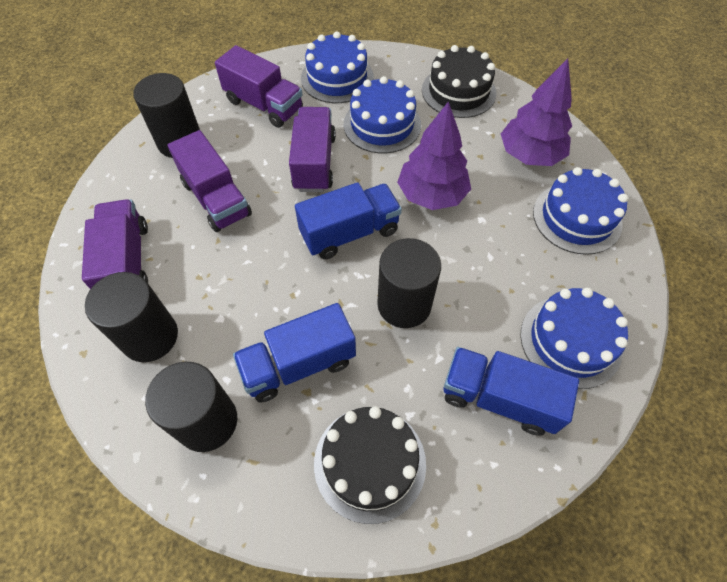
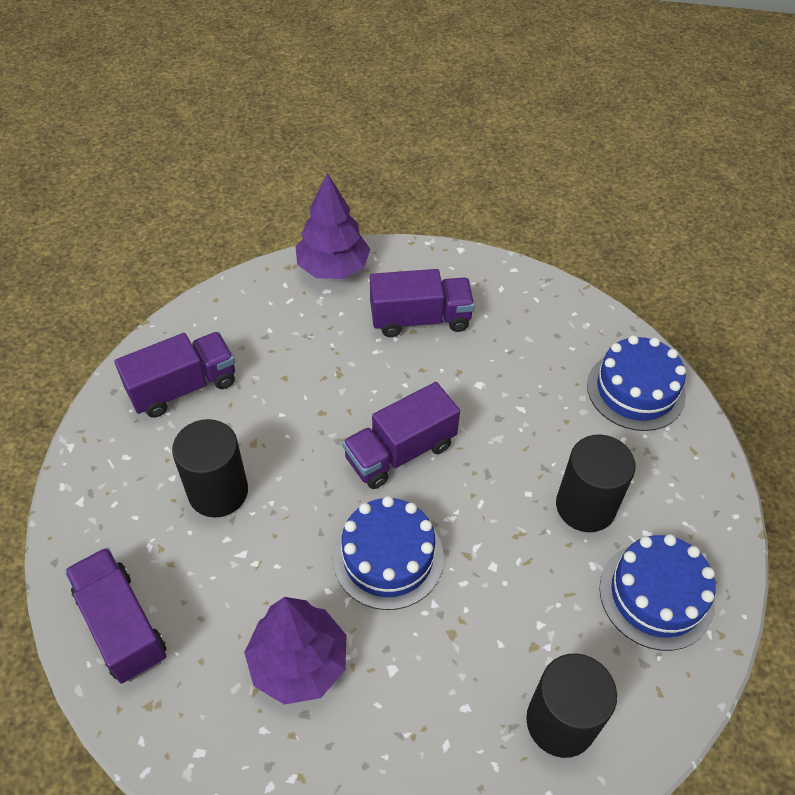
black cake: 2 -> 0
black cylinder: 4 -> 3
blue cake: 4 -> 3
blue truck: 3 -> 0

